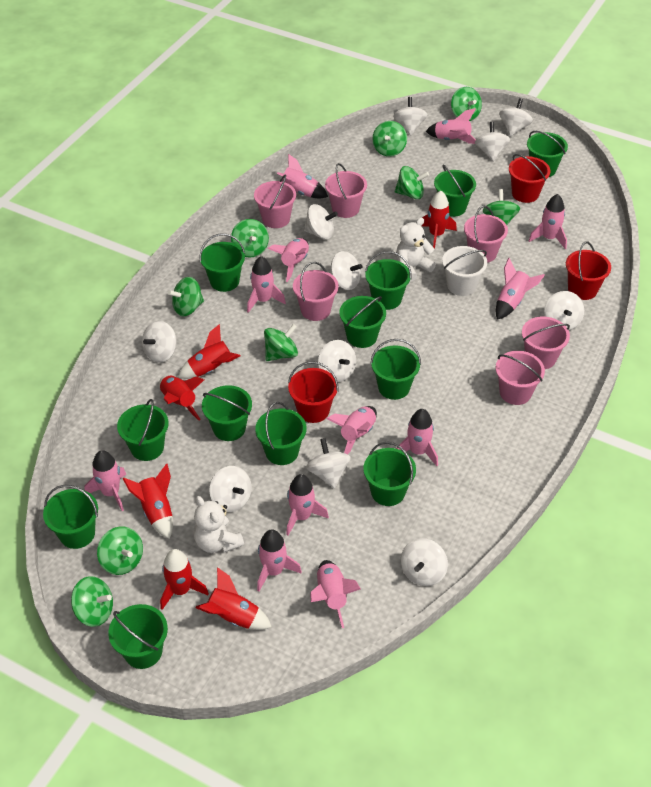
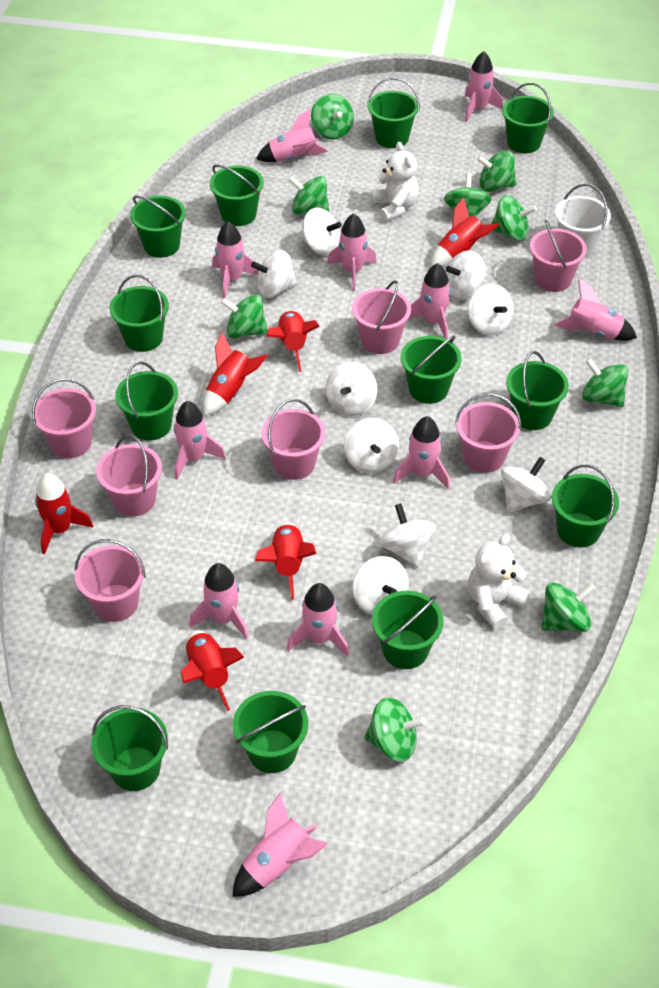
pink bucket: 6 -> 7
pink rocket: 12 -> 11
red bucket: 3 -> 0
white spinning top: 11 -> 9

